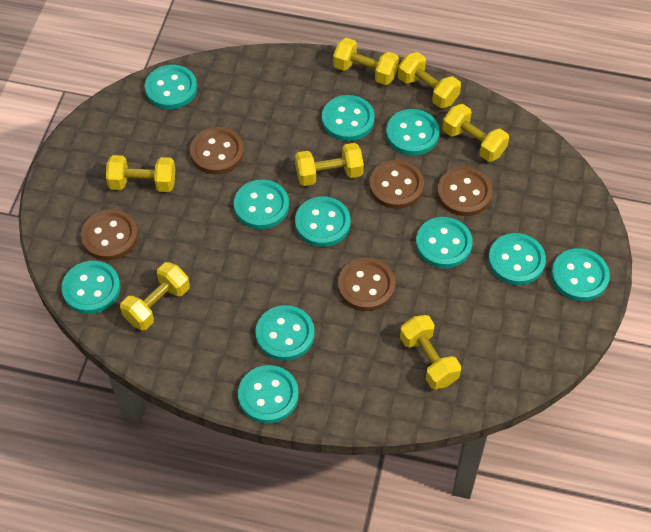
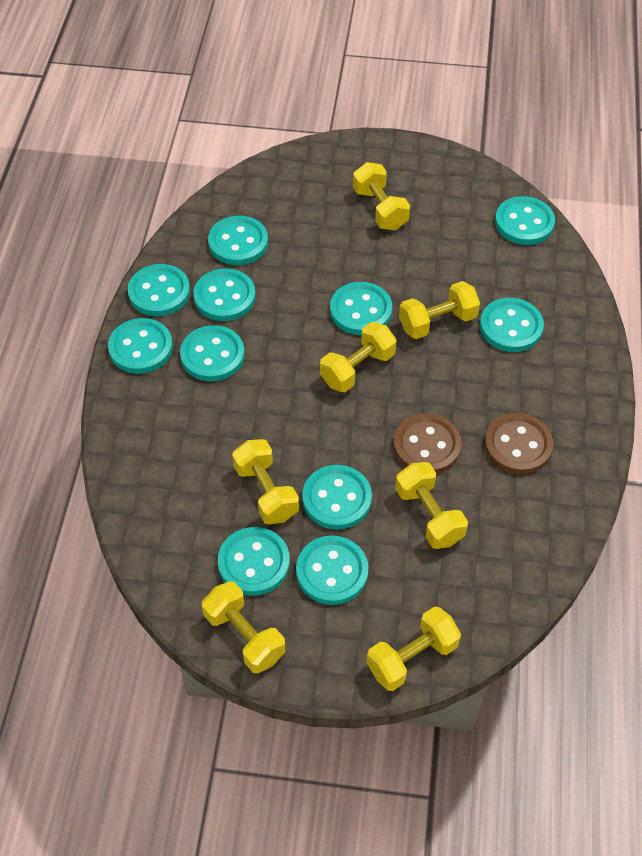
brown button: 5 -> 2

